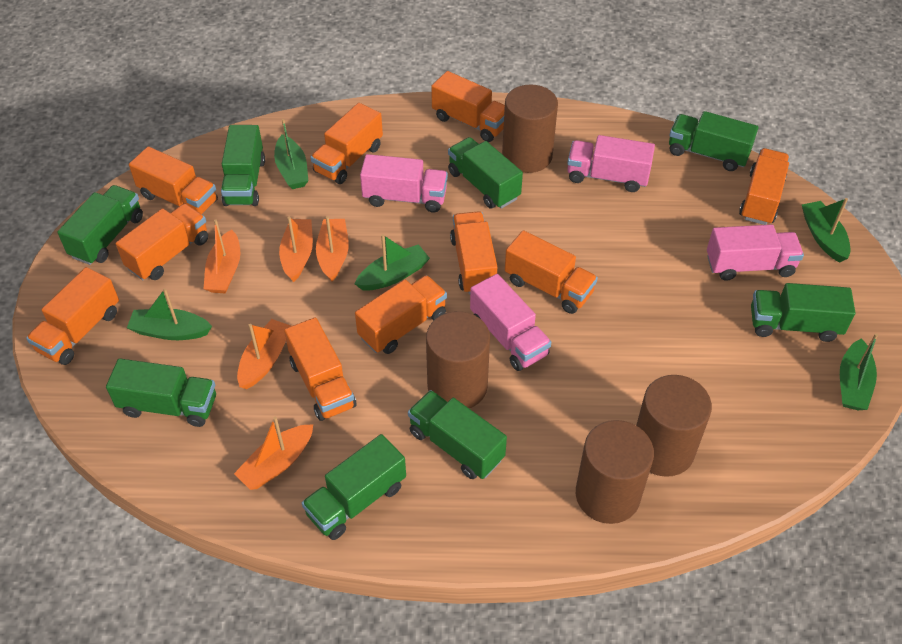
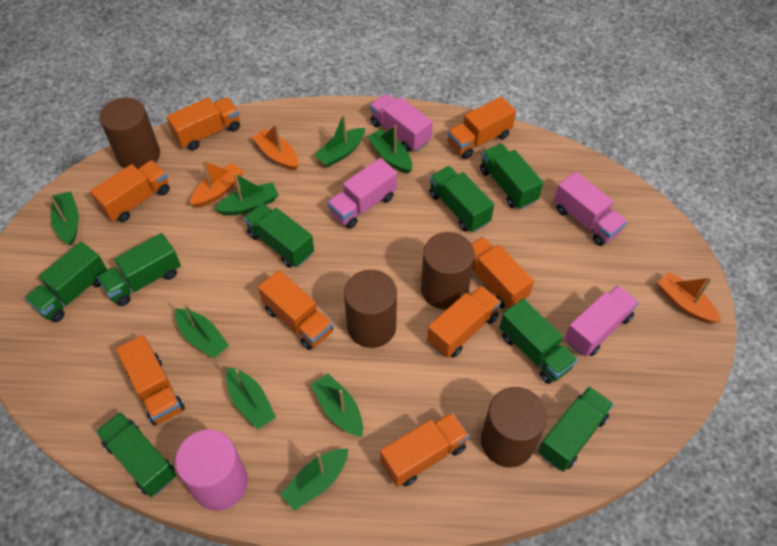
green boat: 5 -> 8
orange boat: 5 -> 3
orange truck: 10 -> 8
pink cylinder: 0 -> 1

